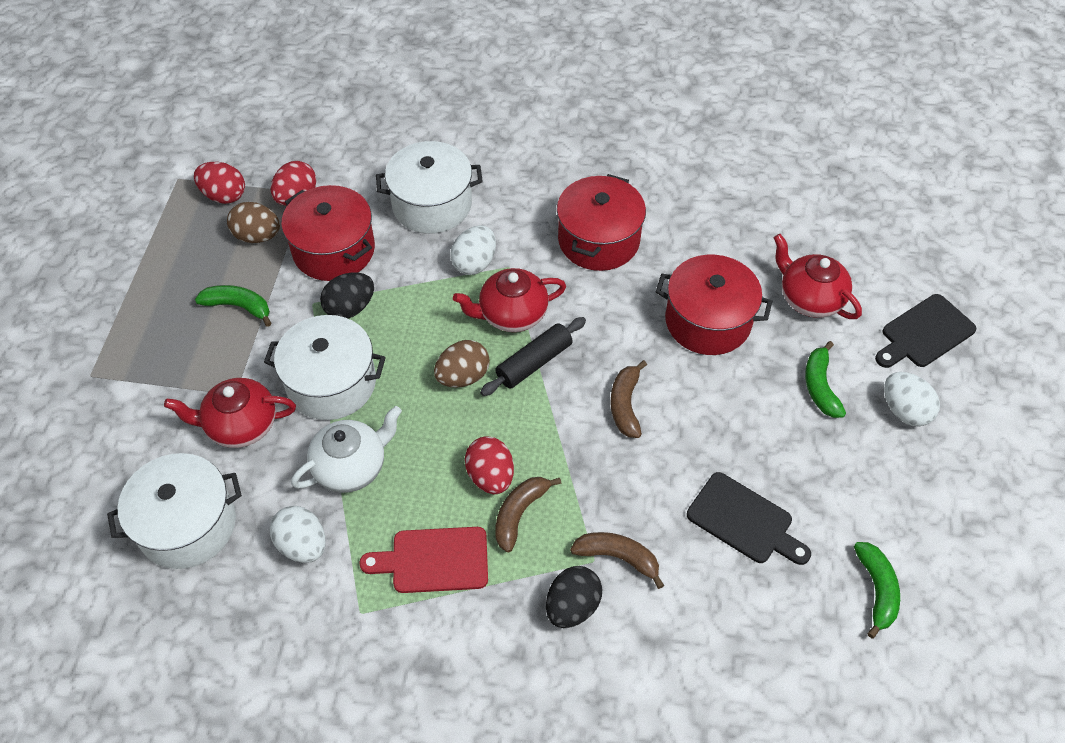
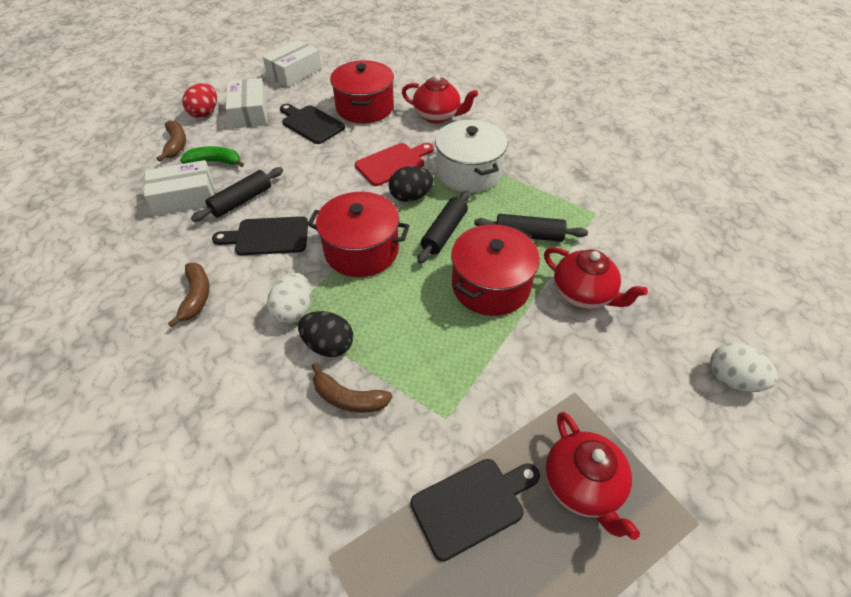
black cutting board: 2 -> 3
black rolling pin: 1 -> 3
brown egg: 2 -> 0
green banana: 3 -> 1
red egg: 3 -> 1
white box: 0 -> 3
white egg: 3 -> 2
white pot: 3 -> 1
white teapot: 1 -> 0

